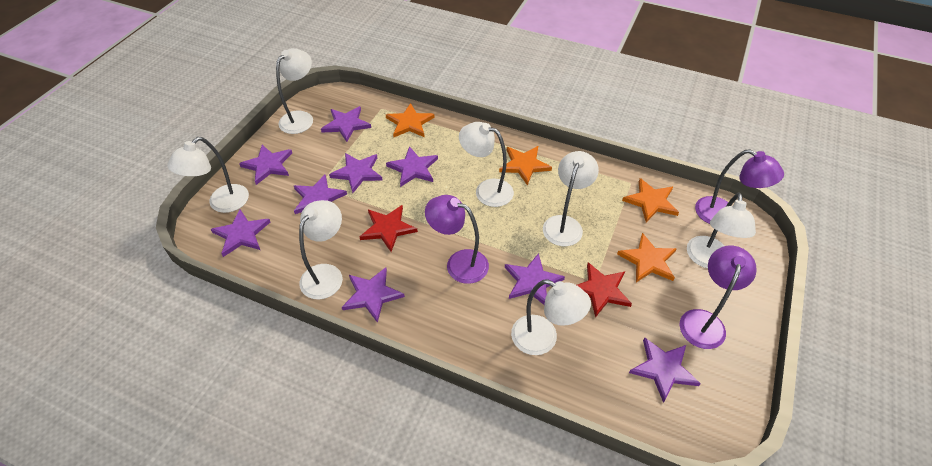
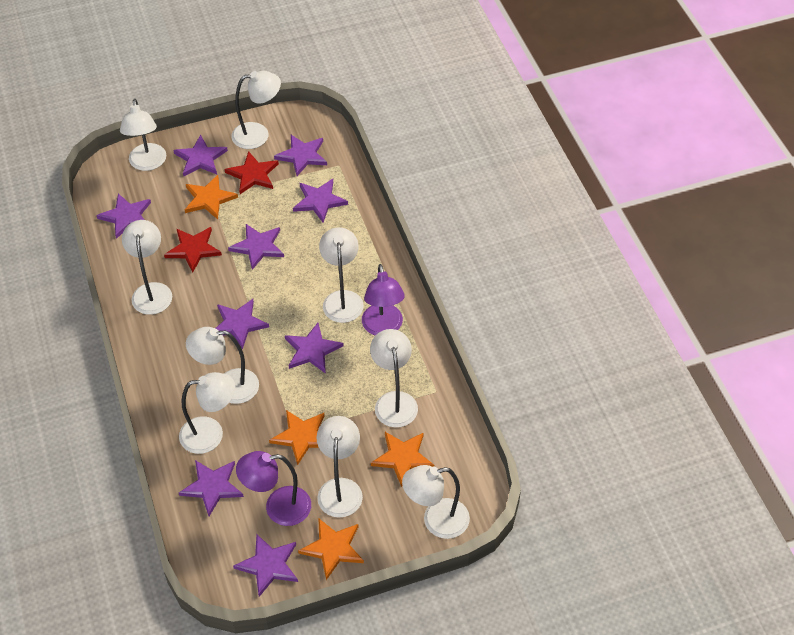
purple lamp: 3 -> 2
white lamp: 7 -> 9

